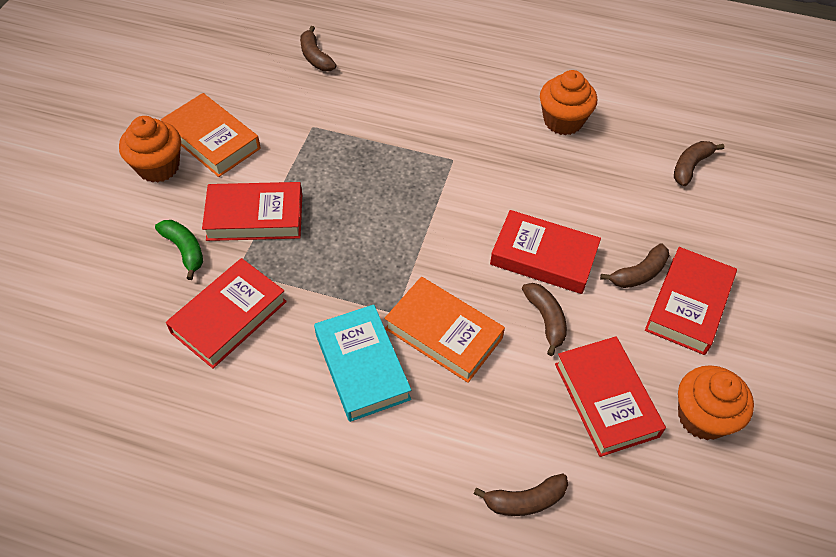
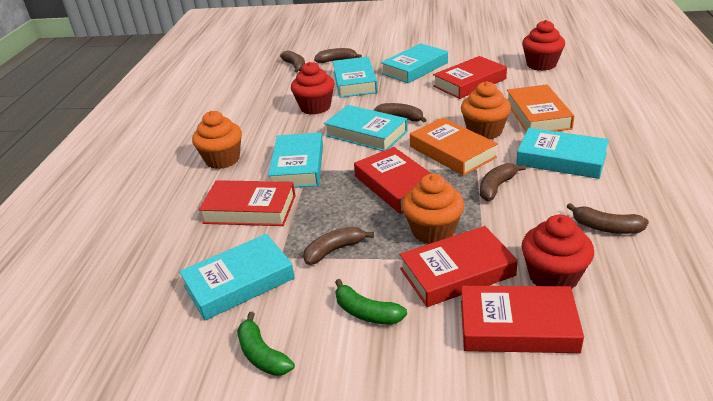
brown banana: 5 -> 6
green banana: 1 -> 2
red cupcake: 0 -> 3
turquoise book: 1 -> 6

